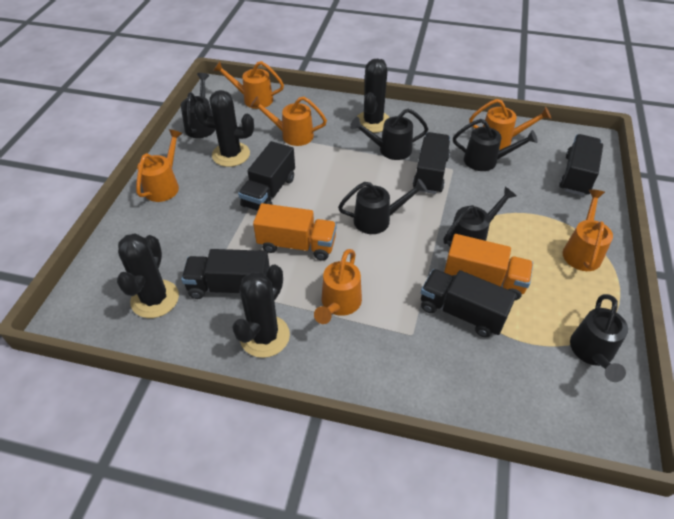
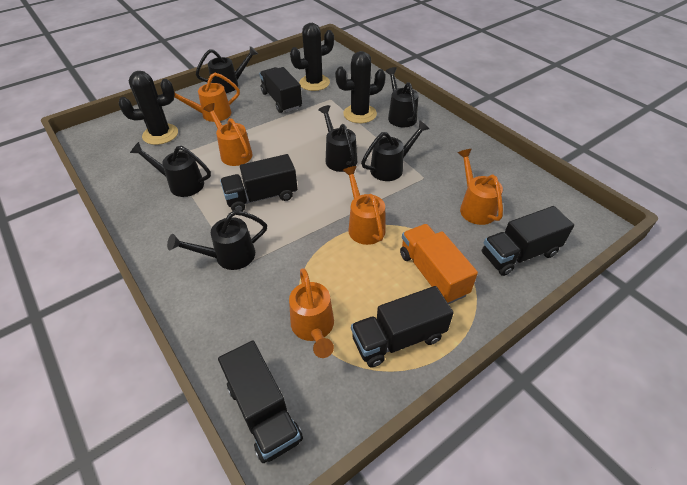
black cactus: 4 -> 3
orange truck: 2 -> 1
orange watering can: 6 -> 5

